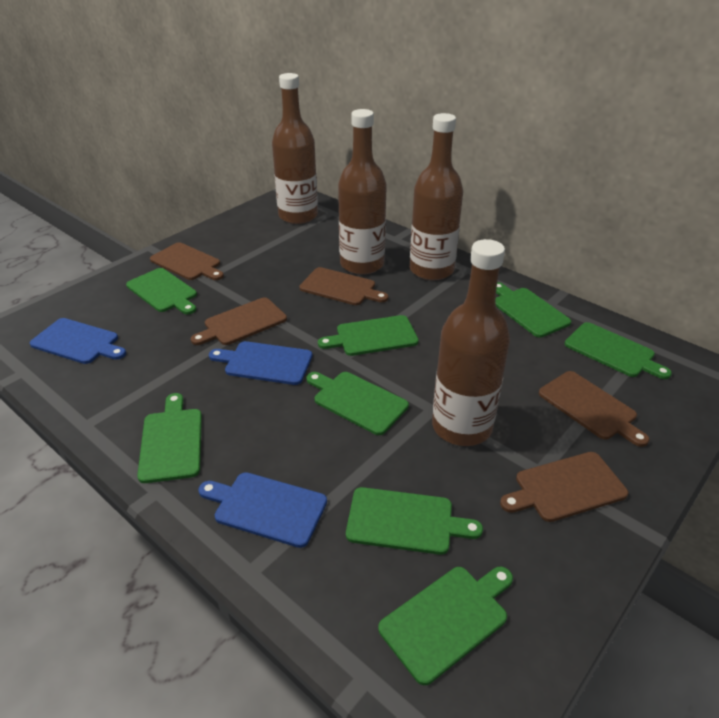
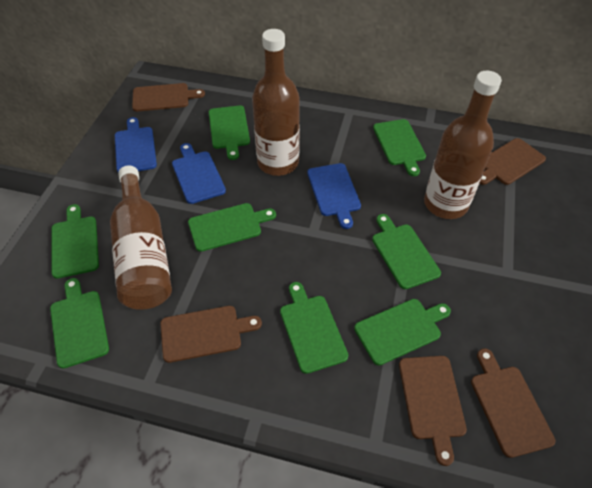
brown bottle: 4 -> 3

